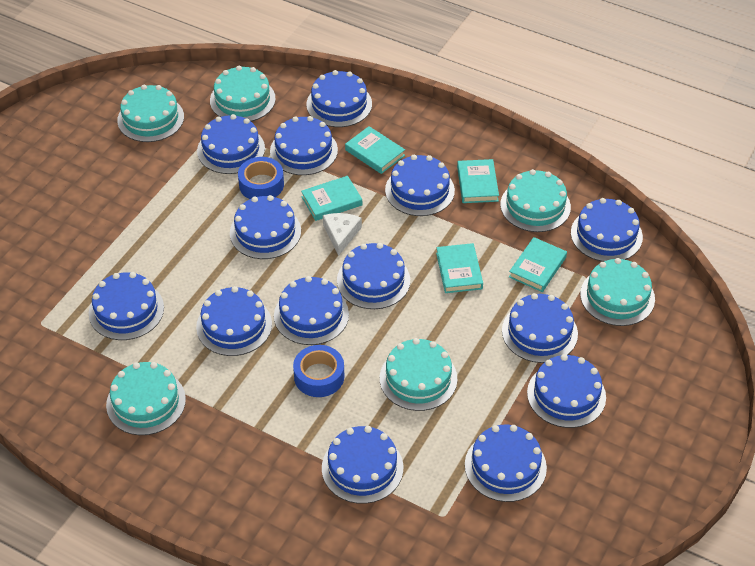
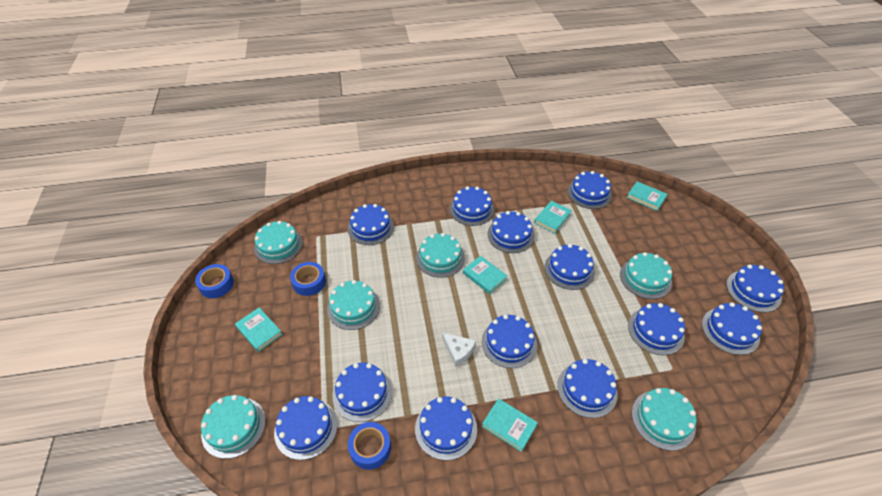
blue cake: 14 -> 13
blue tape: 2 -> 3

